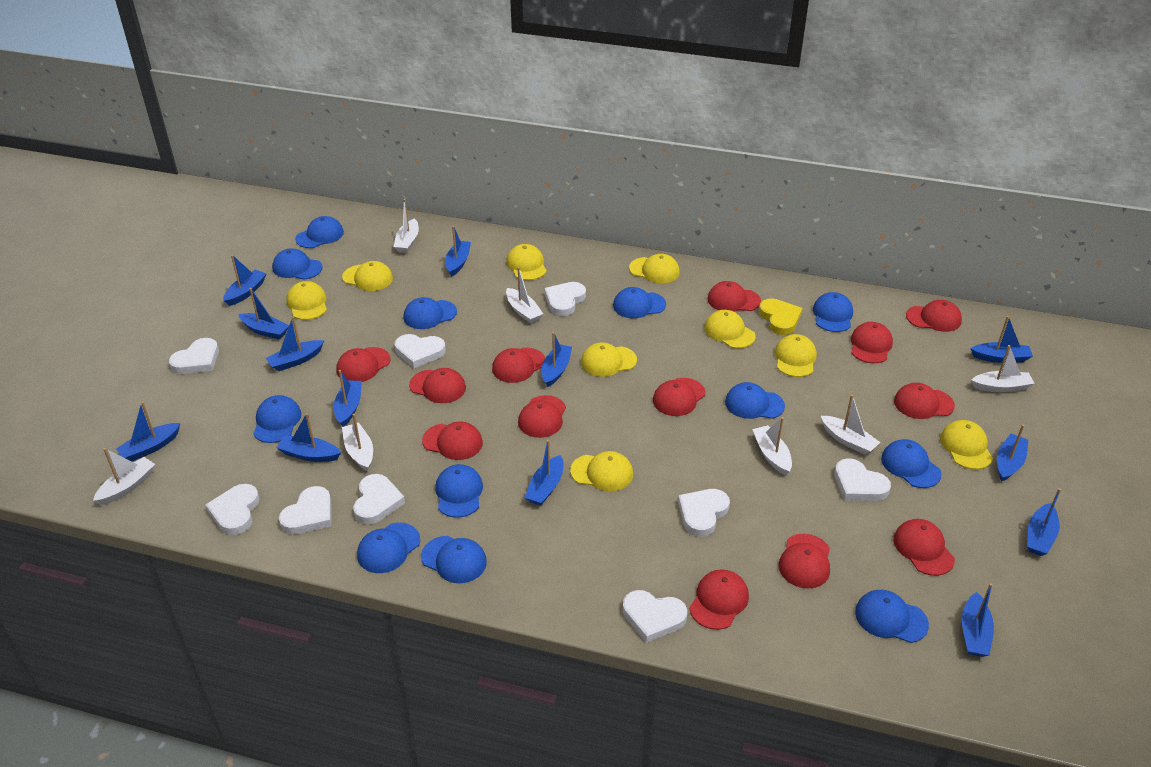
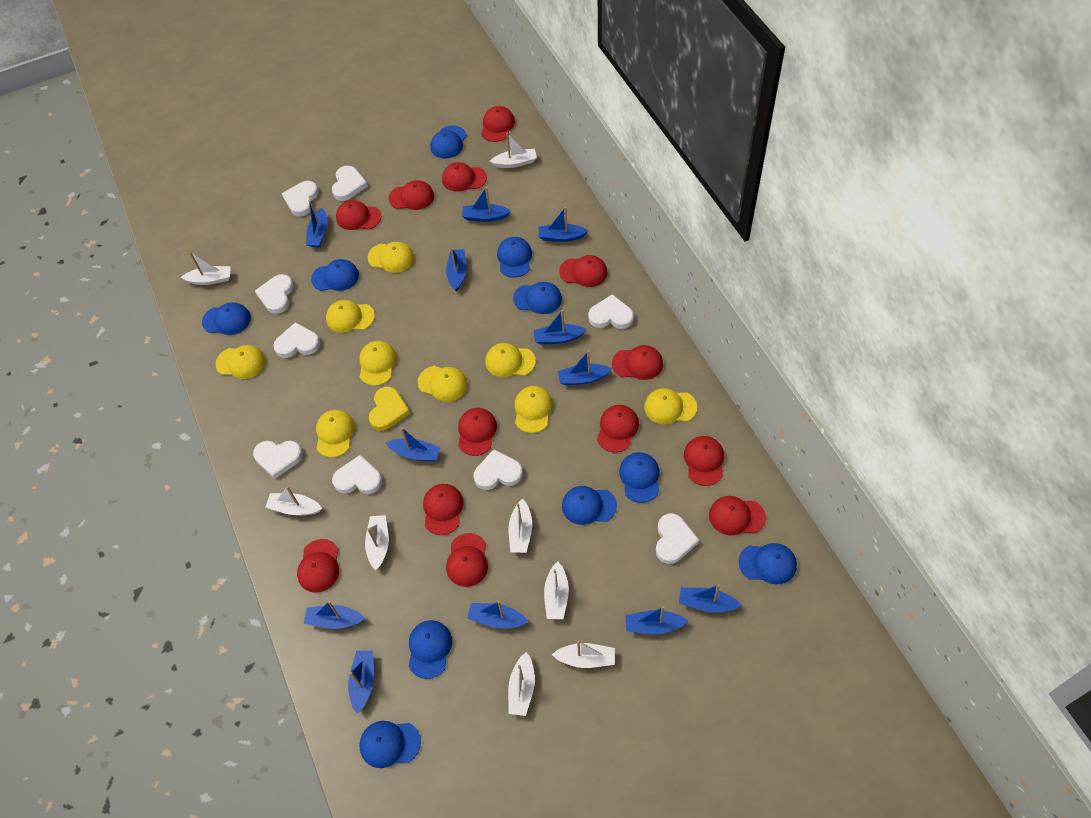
blue boat: 13 -> 12
blue cap: 12 -> 10
white boat: 7 -> 8

